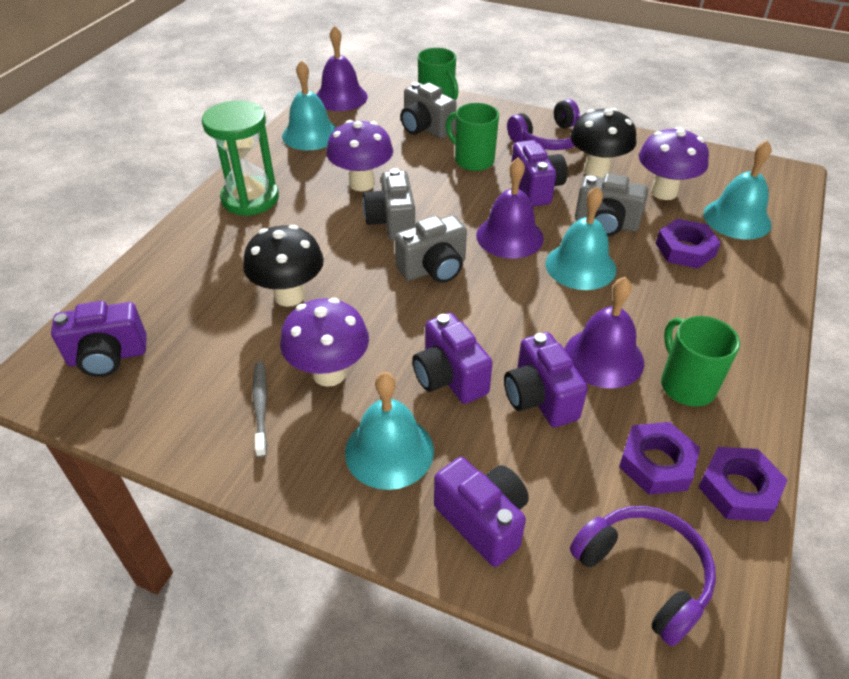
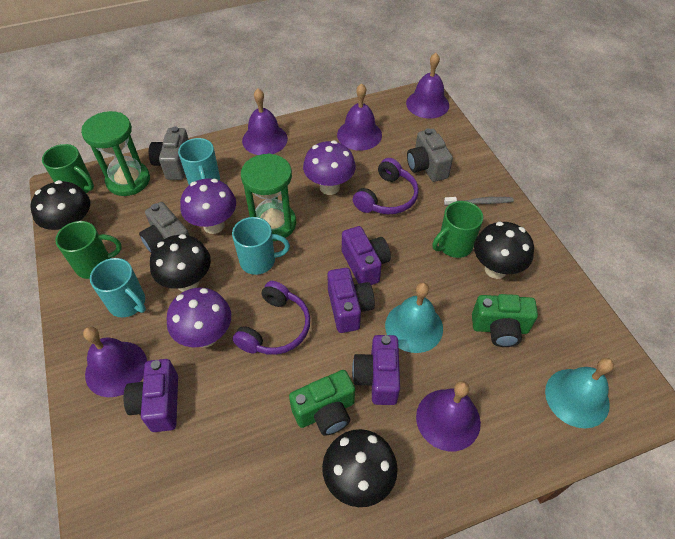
black mushroom: 2 -> 4
green camera: 0 -> 2
green hourglass: 1 -> 2
grey camera: 4 -> 3
purple bell: 3 -> 5
purple camera: 5 -> 4
purple nut: 3 -> 0
turquoise bell: 4 -> 2
turquoise mug: 0 -> 3

